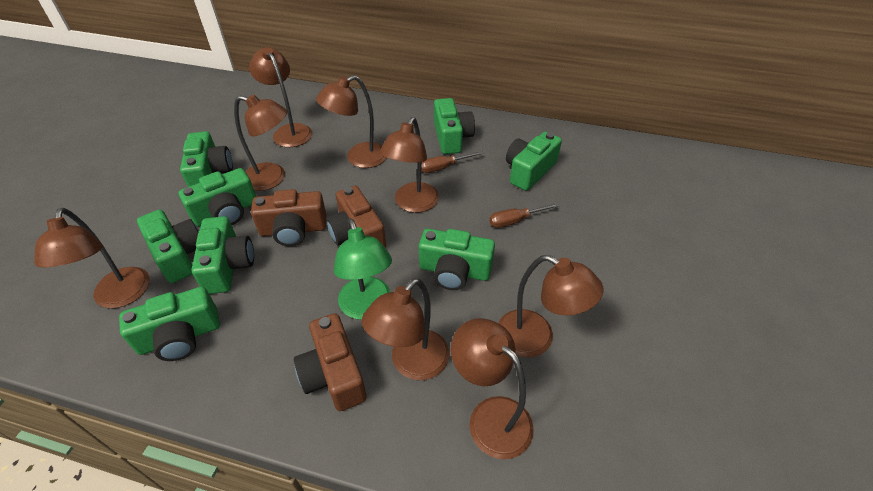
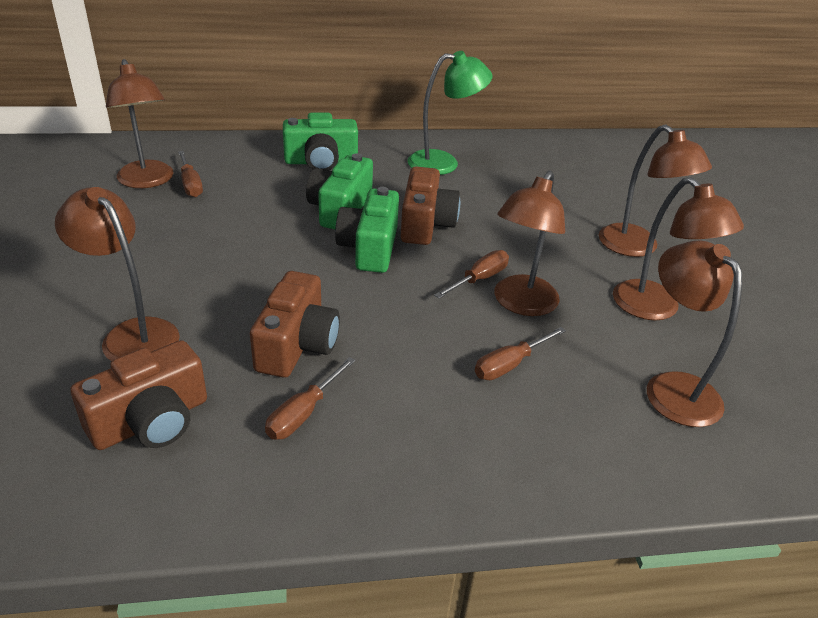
brown lamp: 8 -> 6
brown screwdriver: 2 -> 4
green camera: 8 -> 3

